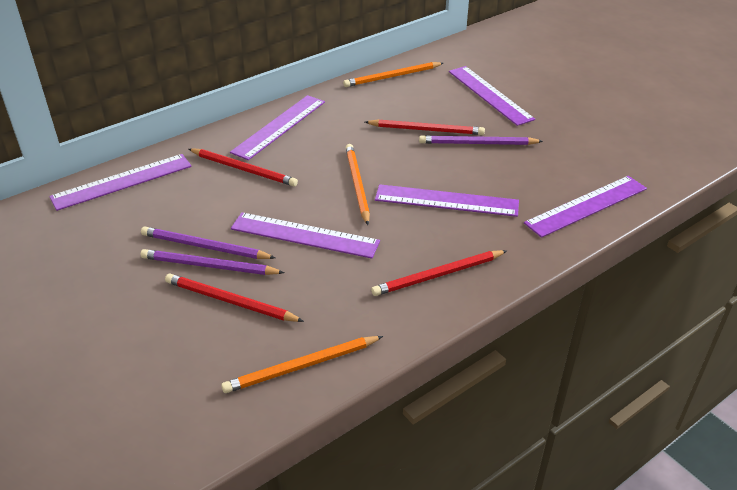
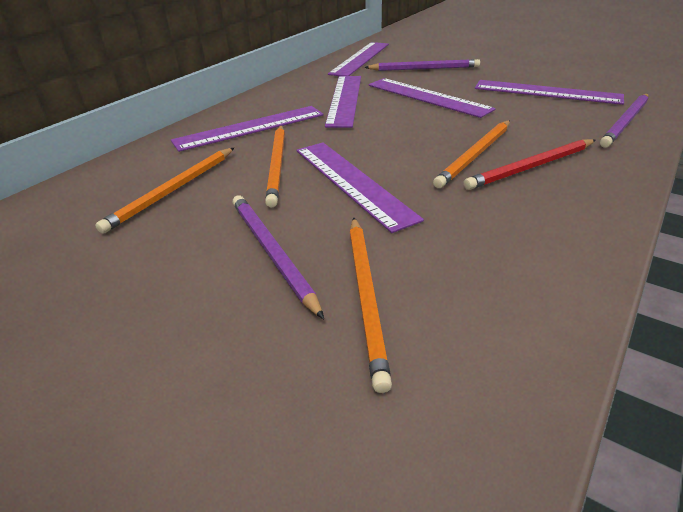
orange pencil: 3 -> 4
red pencil: 4 -> 1

